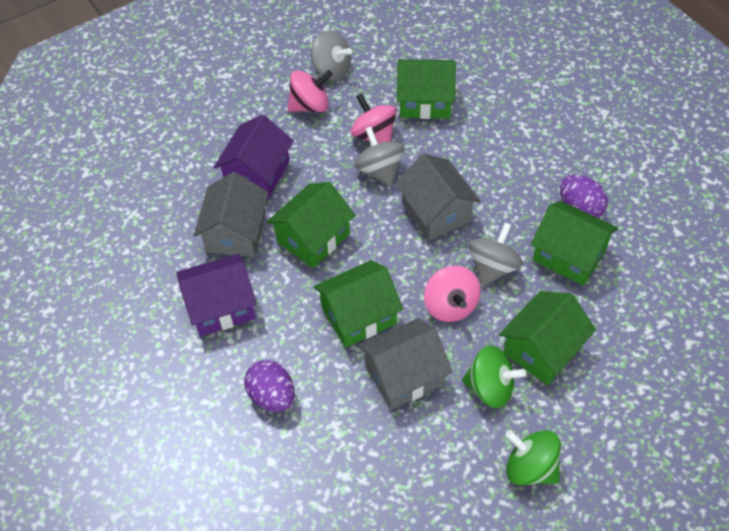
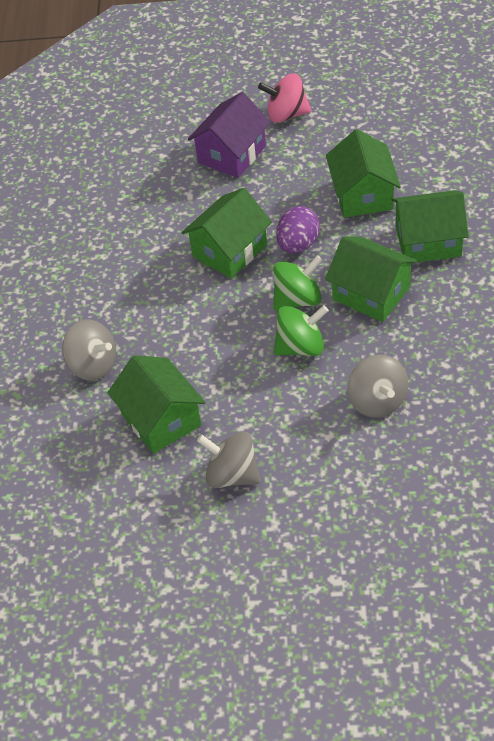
grey house: 3 -> 0
pink spinning top: 3 -> 1
purple egg: 2 -> 1
purple house: 2 -> 1

